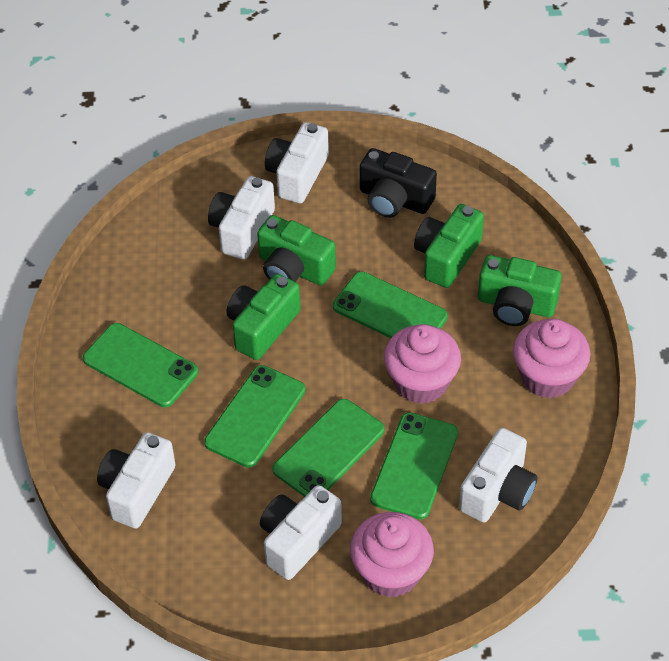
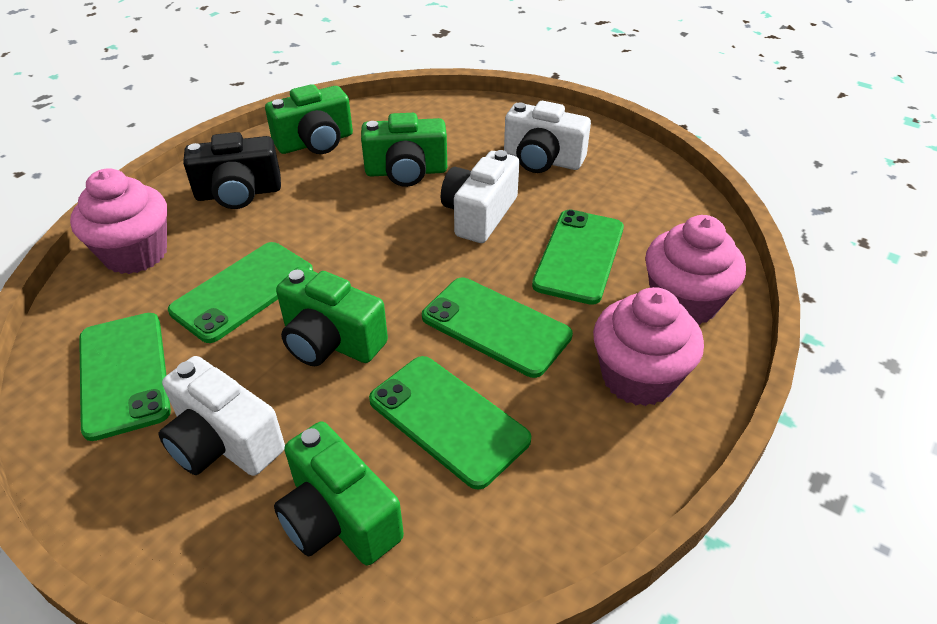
white camera: 5 -> 3

